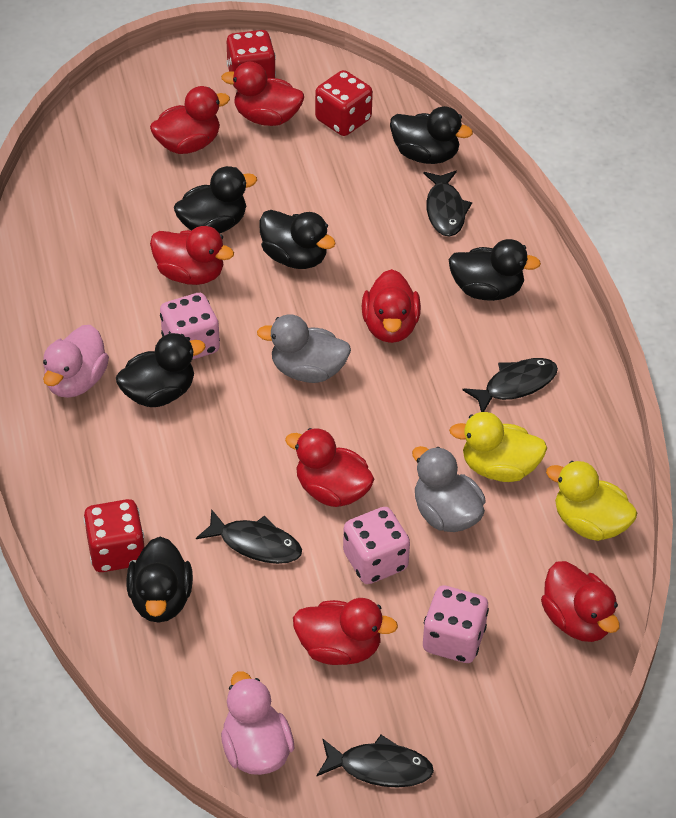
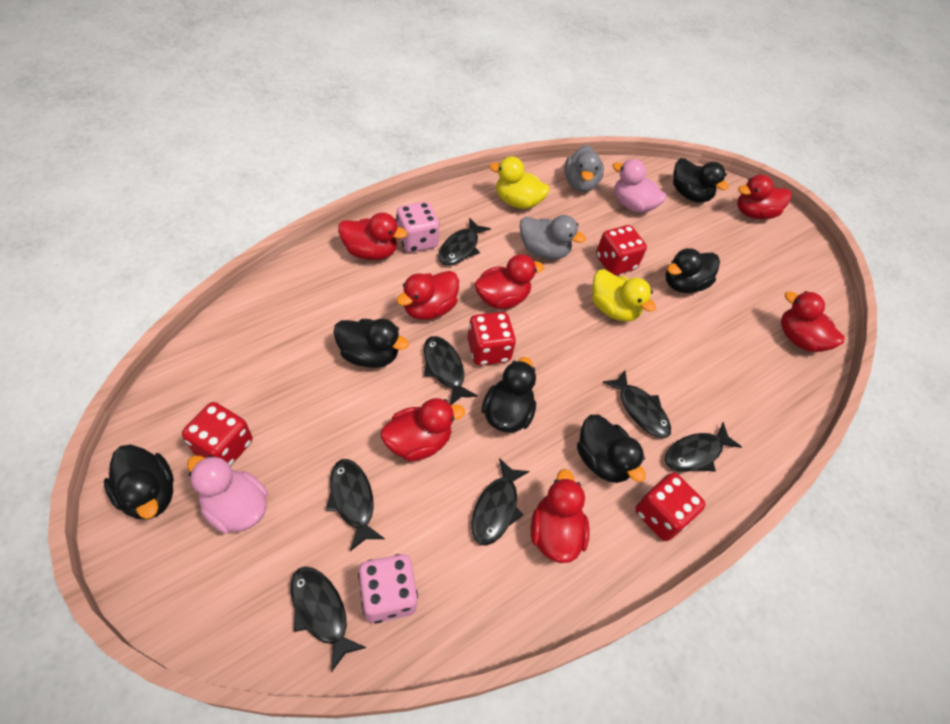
black fish: 4 -> 7
pink dice: 3 -> 2
red dice: 3 -> 4

